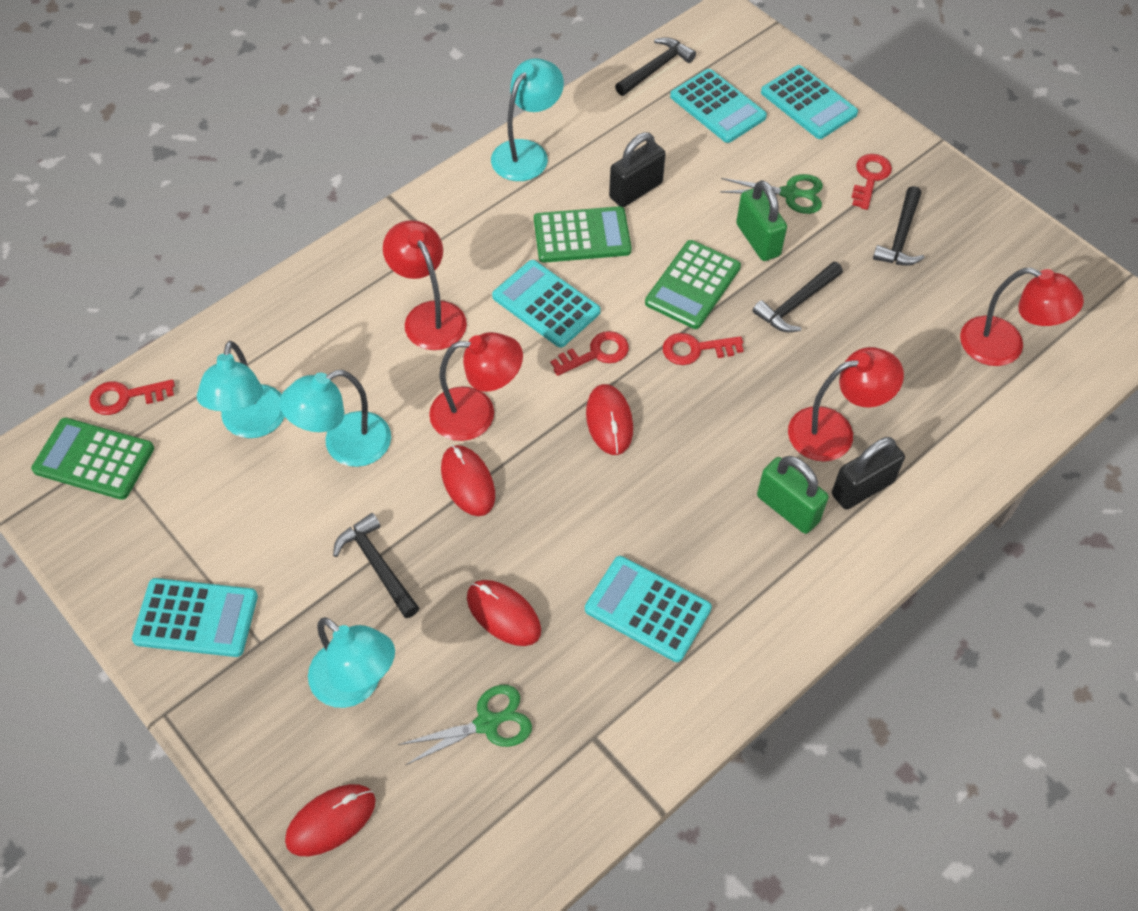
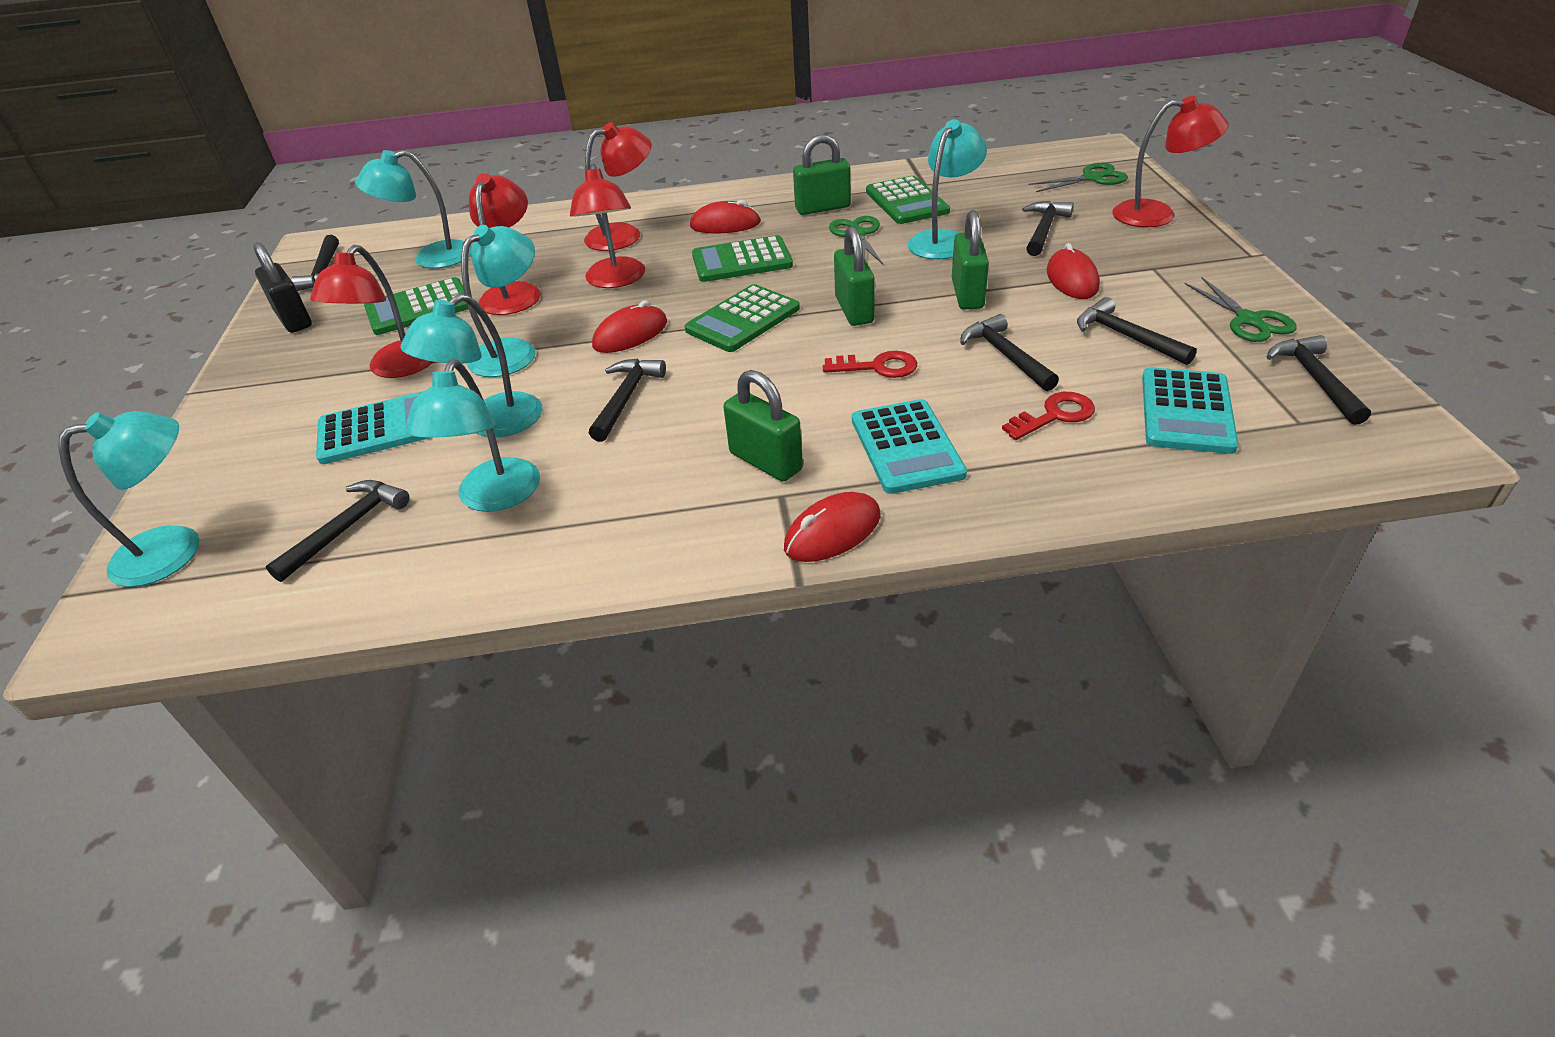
black hammer: 4 -> 7
black padlock: 2 -> 1
green calculator: 3 -> 4
green padlock: 2 -> 4
green scissors: 2 -> 3
red key: 4 -> 2
red lamp: 4 -> 5
turquoise calculator: 5 -> 3
turquoise lamp: 4 -> 6

